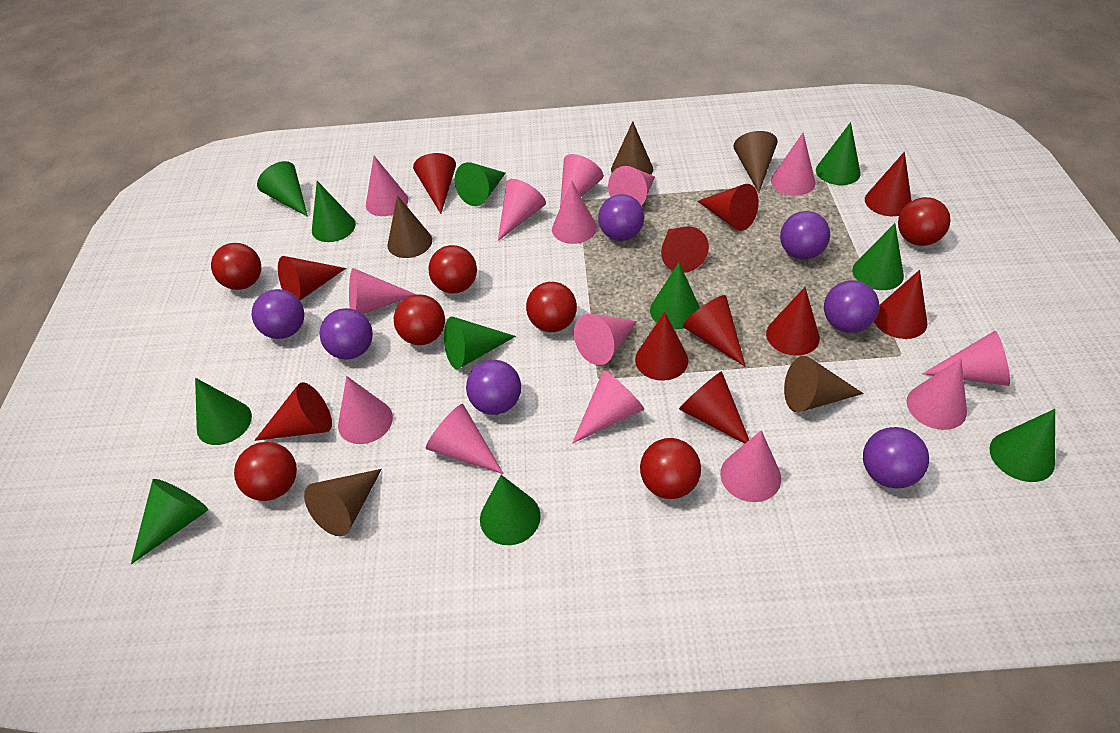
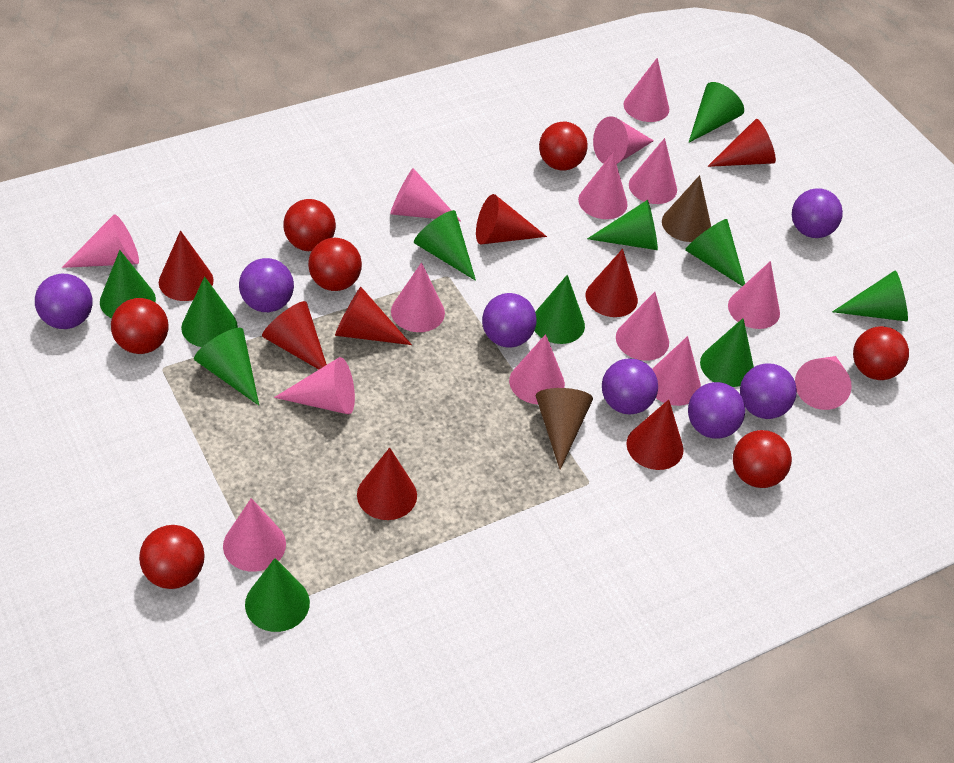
brown cone: 5 -> 2
red cone: 11 -> 8

